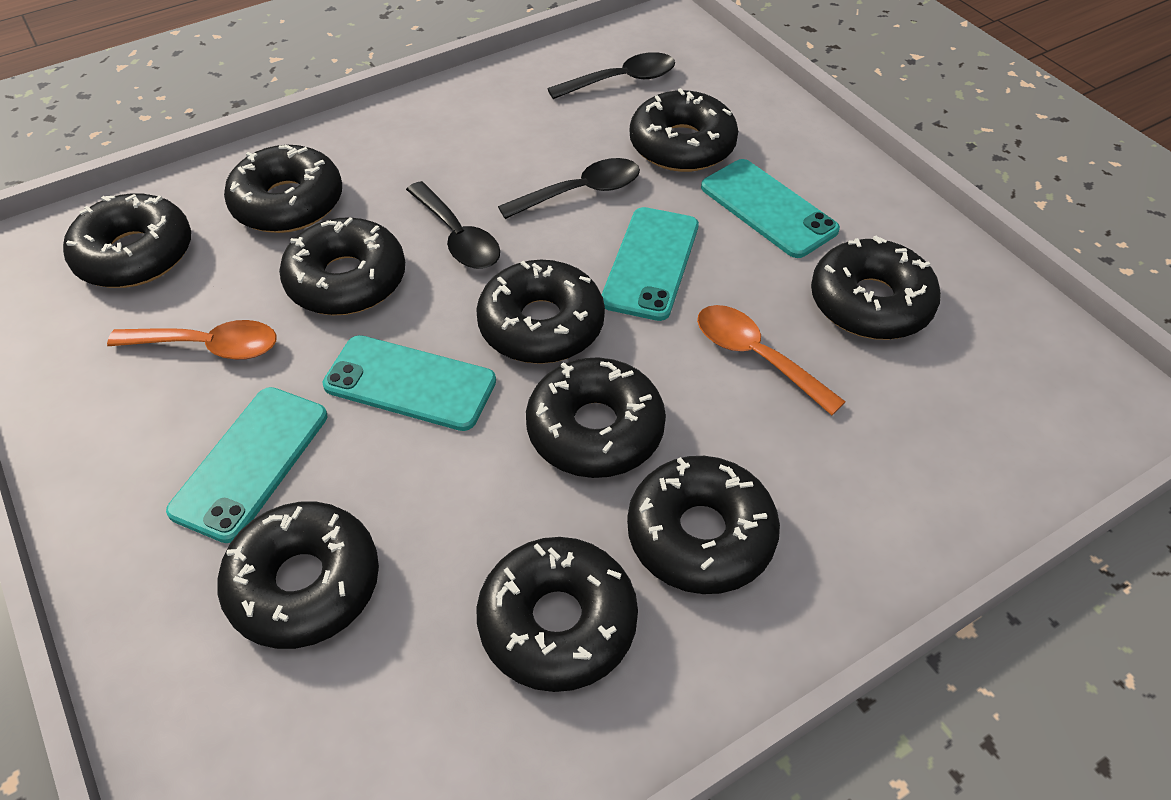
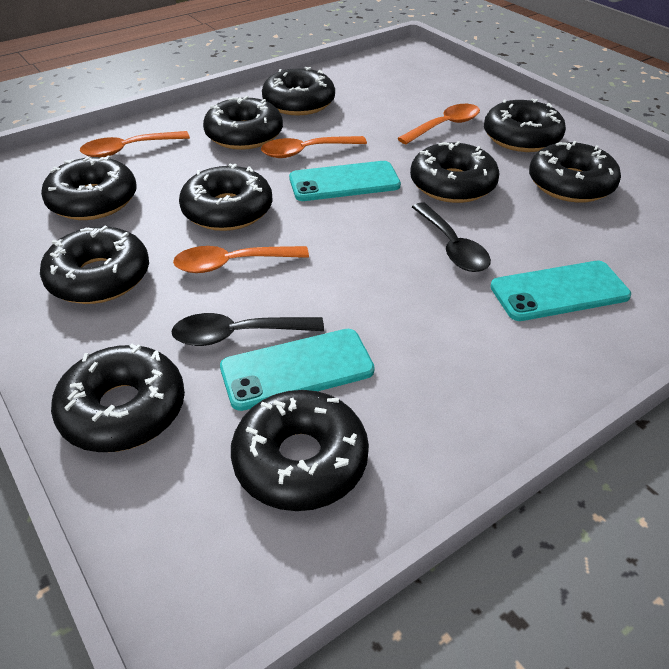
black spoon: 3 -> 2
orange spoon: 2 -> 4
turquoise phone: 4 -> 3

